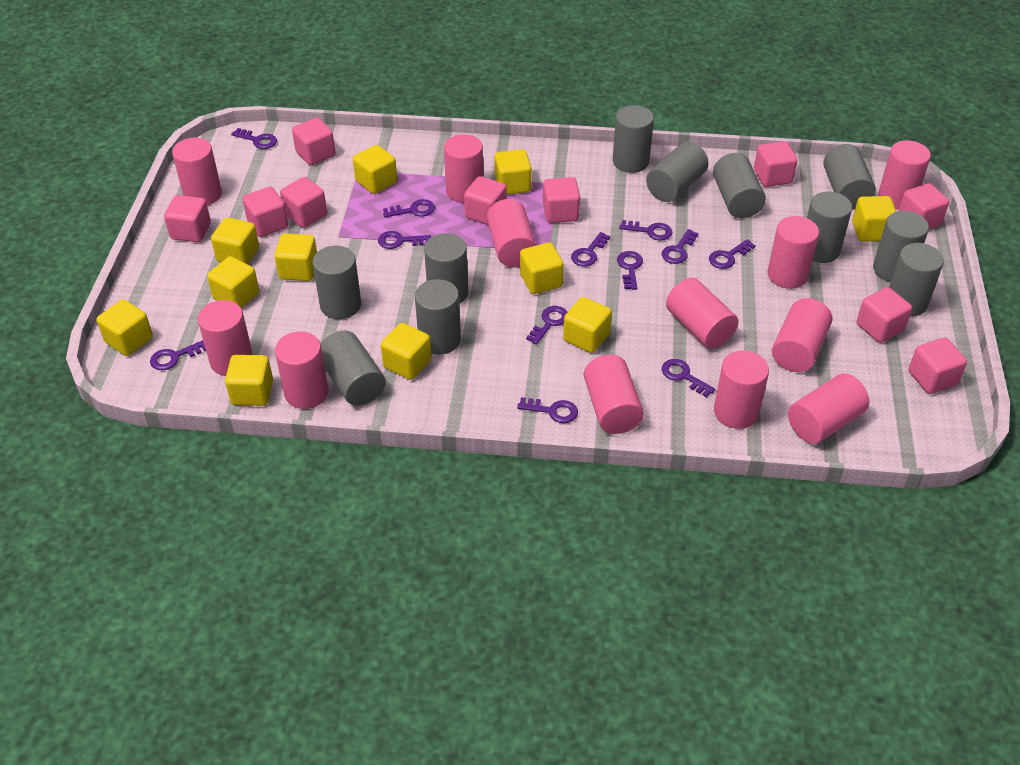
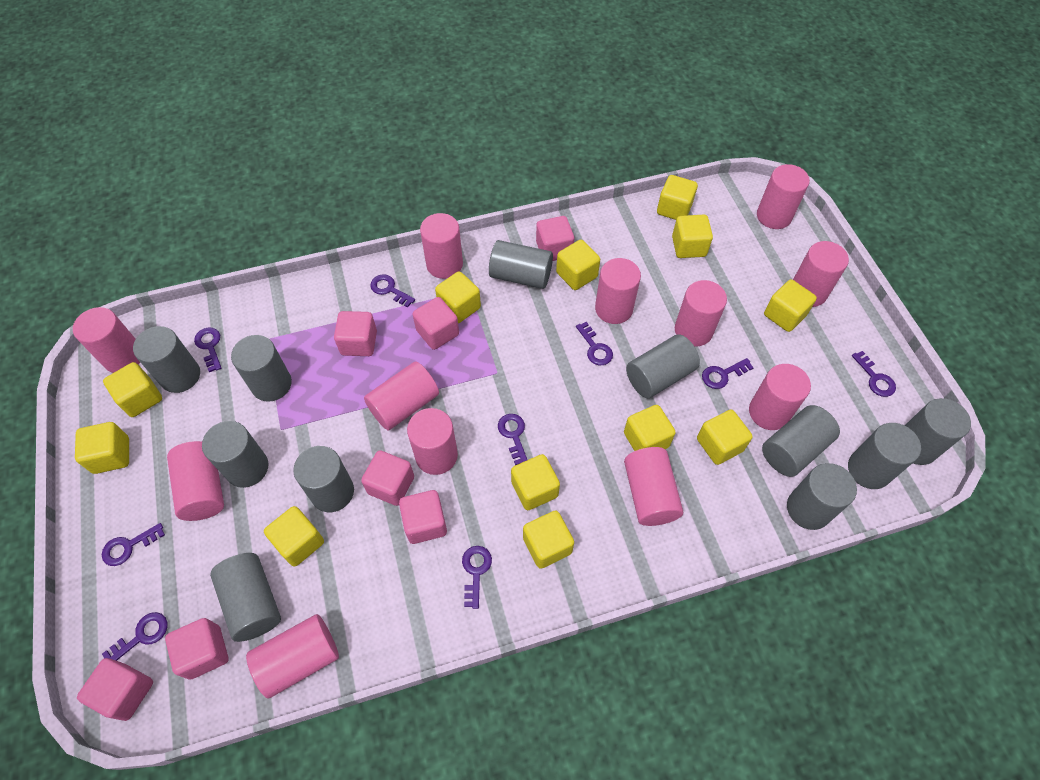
pink cube: 10 -> 7
purple key: 12 -> 9
yellow cube: 11 -> 12

